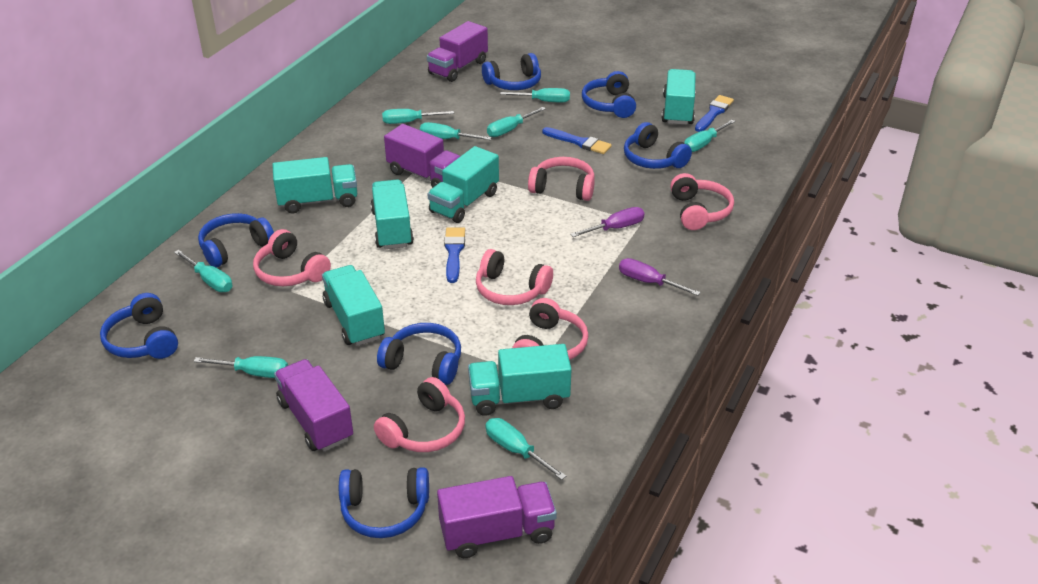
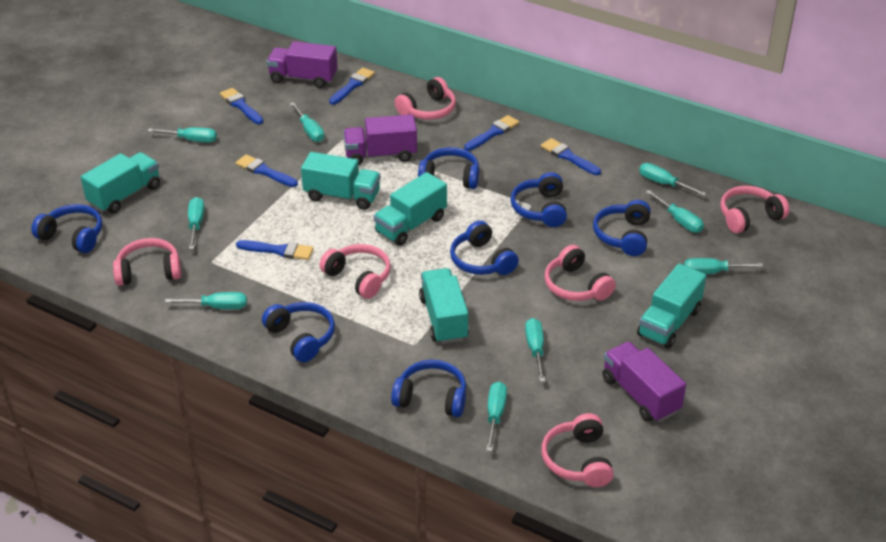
blue brush: 3 -> 6
purple screwdriver: 2 -> 0
purple truck: 4 -> 3
turquoise screwdriver: 8 -> 9
turquoise truck: 6 -> 5

